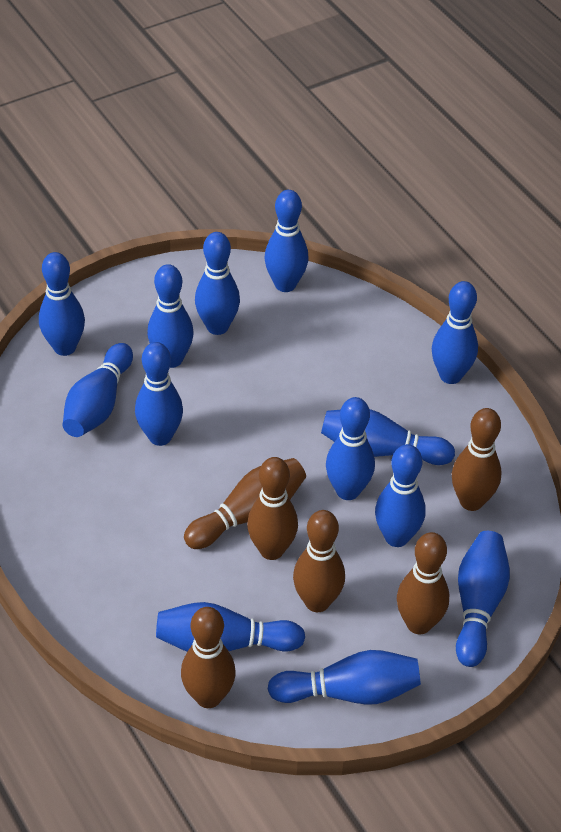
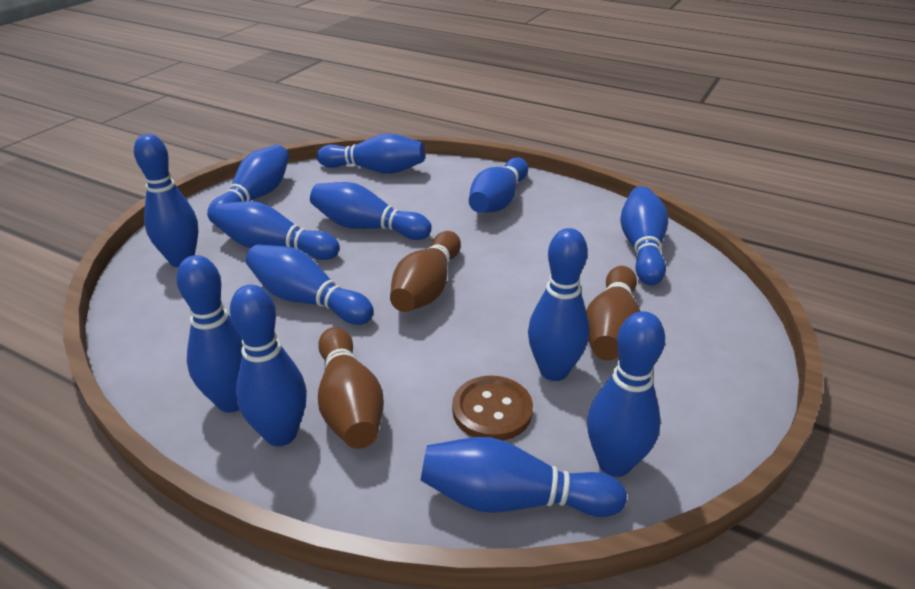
brown bowling pin: 6 -> 3
brown button: 0 -> 1

